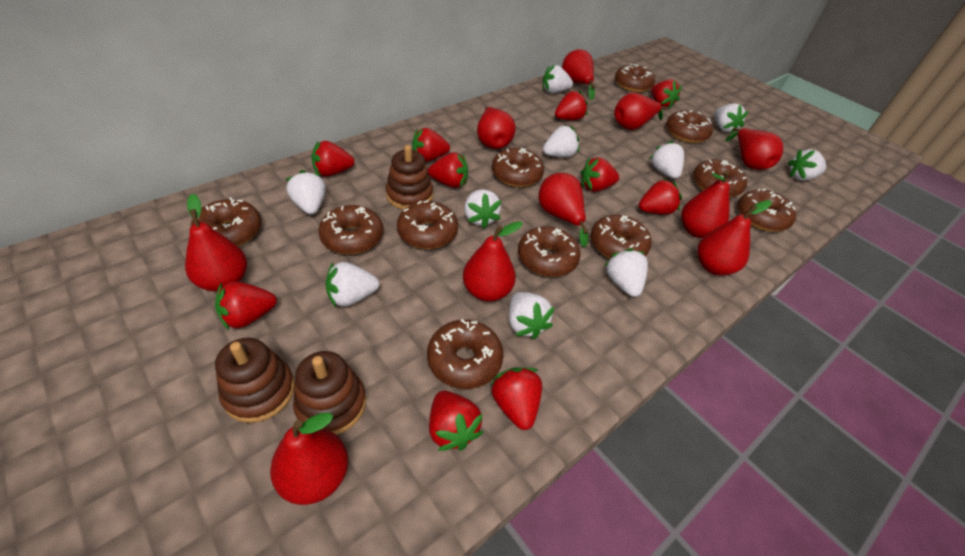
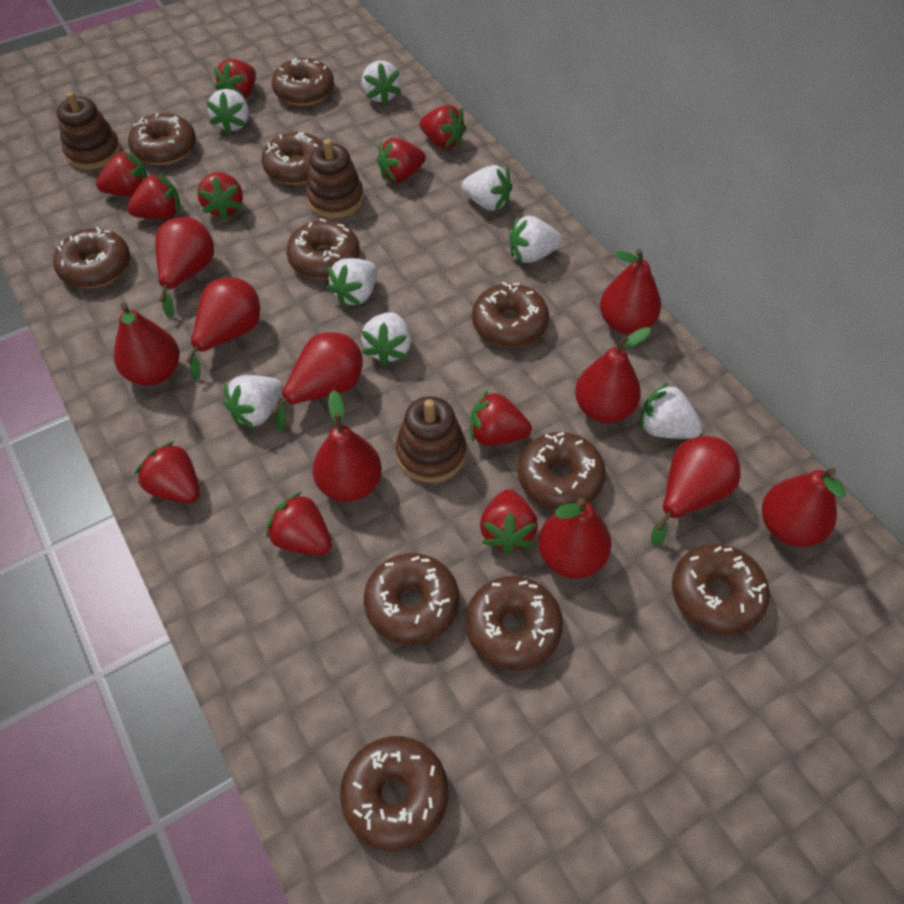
white strawberry: 10 -> 8

